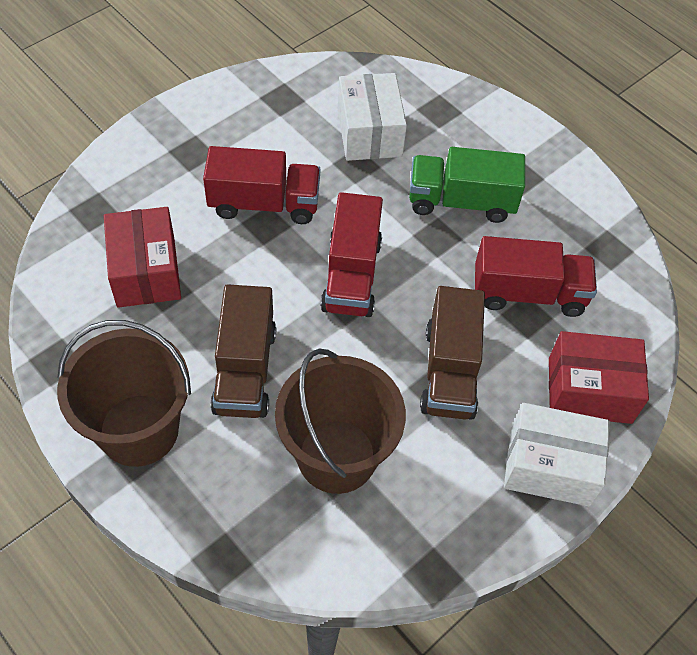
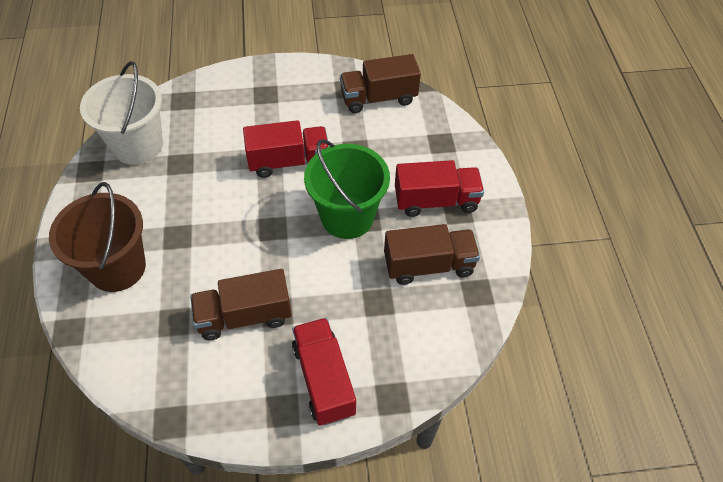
brown bucket: 2 -> 1
brown truck: 2 -> 3
green bucket: 0 -> 1
green truck: 1 -> 0
red box: 2 -> 0
white box: 2 -> 0
white bucket: 0 -> 1

